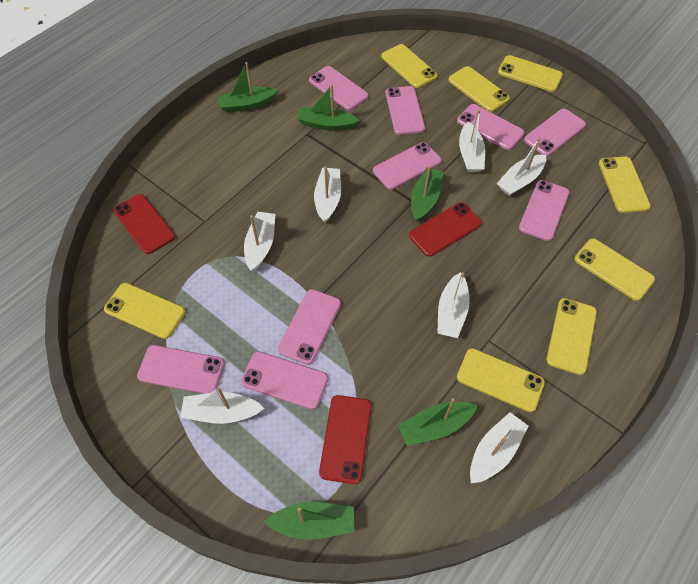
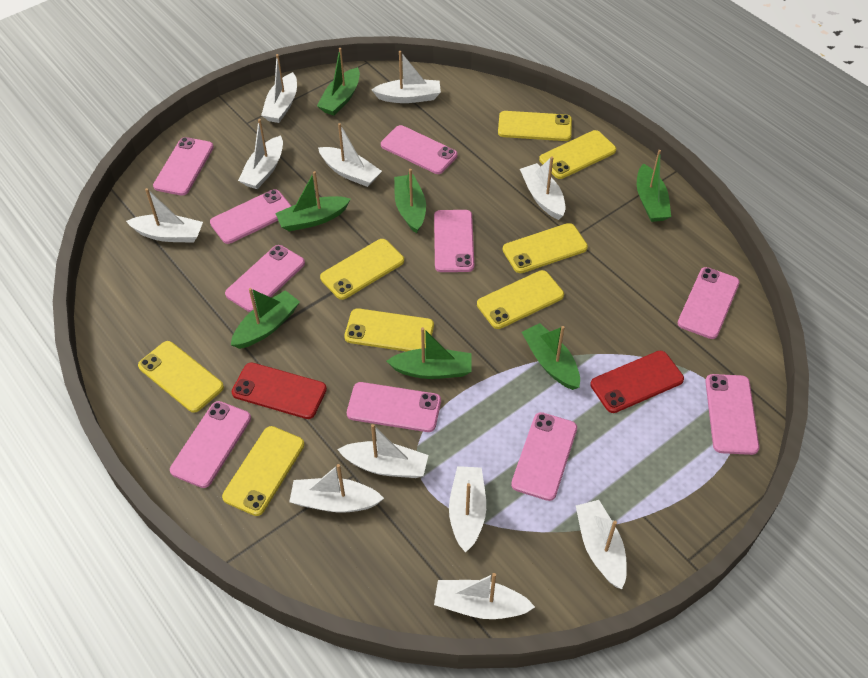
green boat: 5 -> 7
pink phone: 9 -> 10
red phone: 3 -> 2
white boat: 7 -> 11

